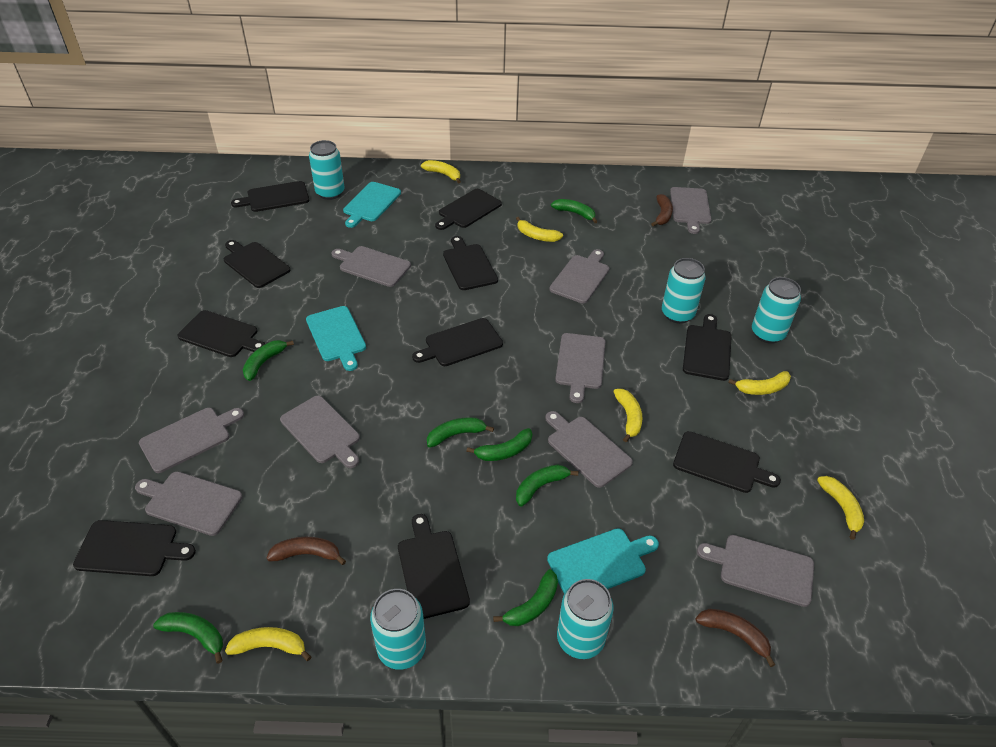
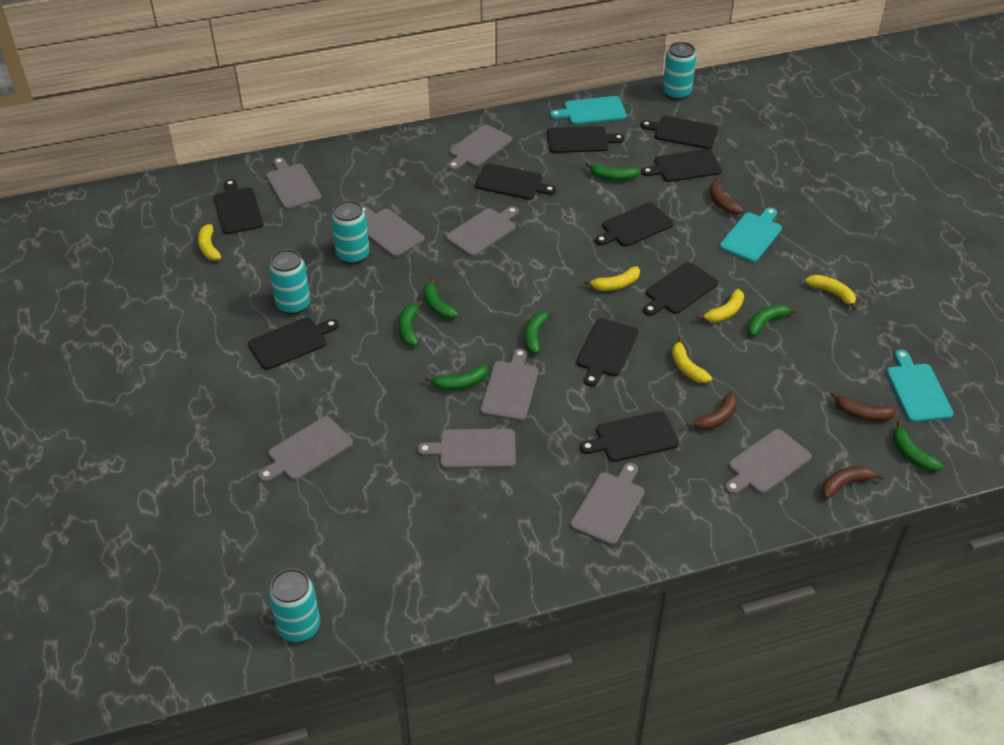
brown banana: 3 -> 4
turquoise can: 5 -> 4
yellow banana: 6 -> 5

